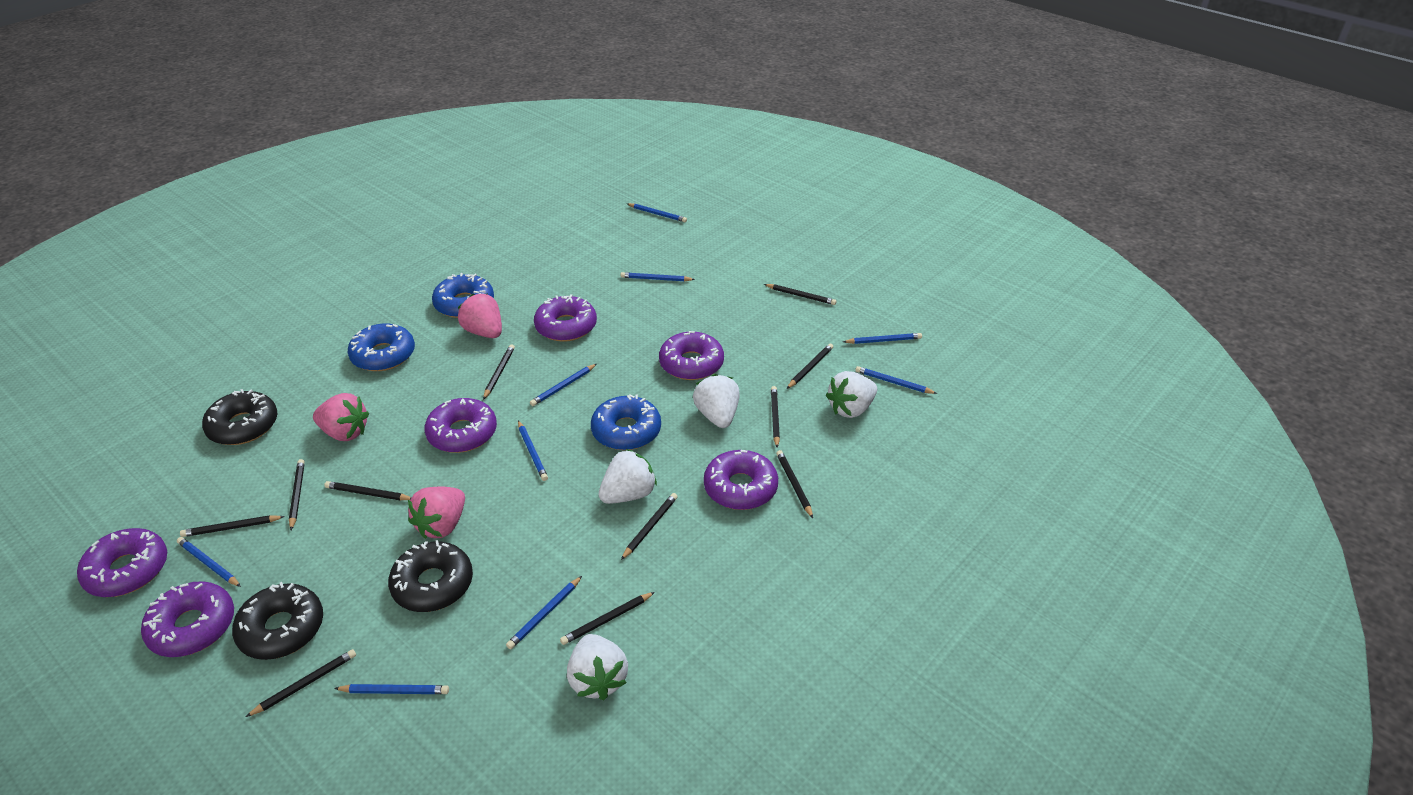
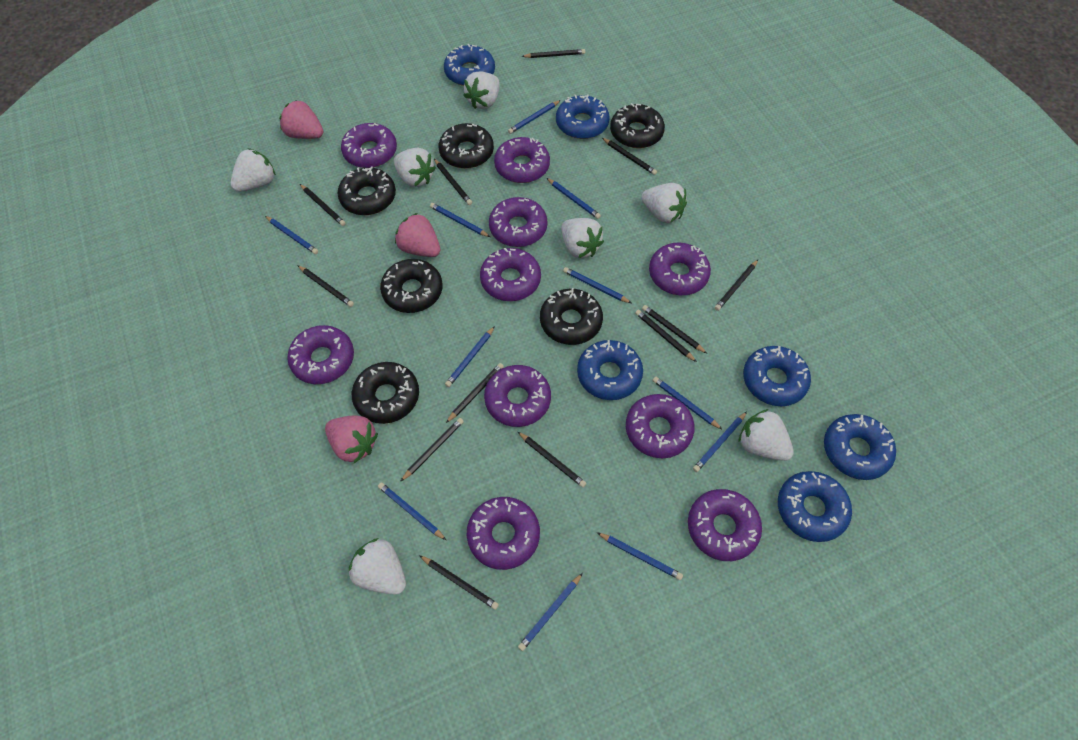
black donut: 3 -> 6
black pencil: 11 -> 12
blue donut: 3 -> 6
blue pencil: 9 -> 11
purple donut: 6 -> 10
white strawberry: 4 -> 7

